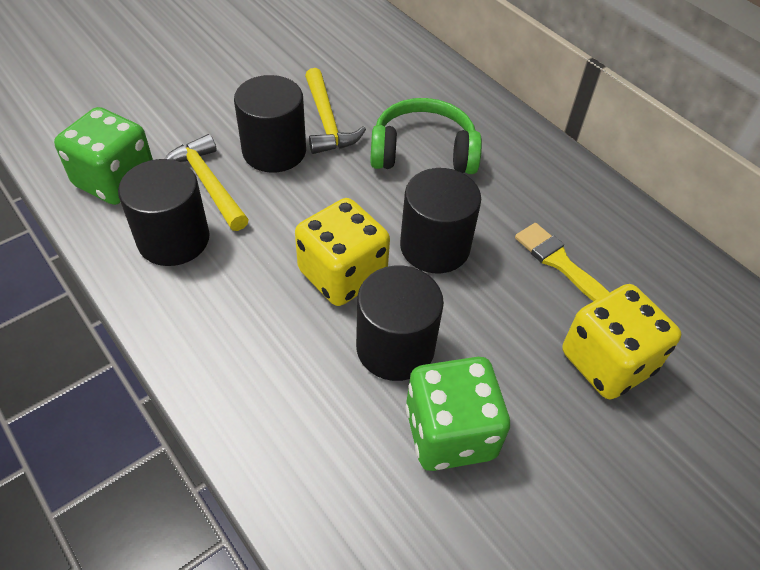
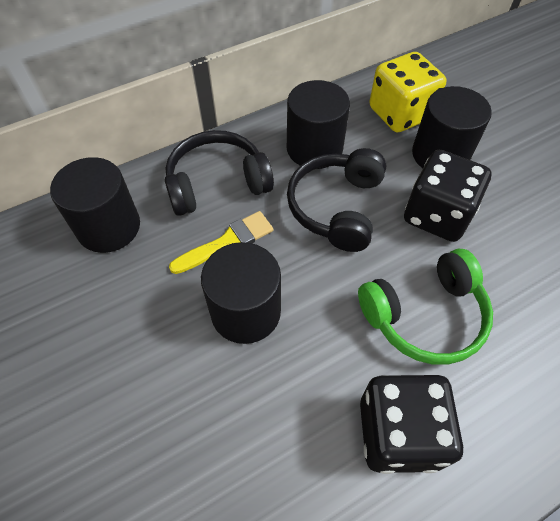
black dice: 0 -> 2
black headphones: 0 -> 2
green dice: 2 -> 0
yellow dice: 2 -> 1
yellow hammer: 2 -> 0

